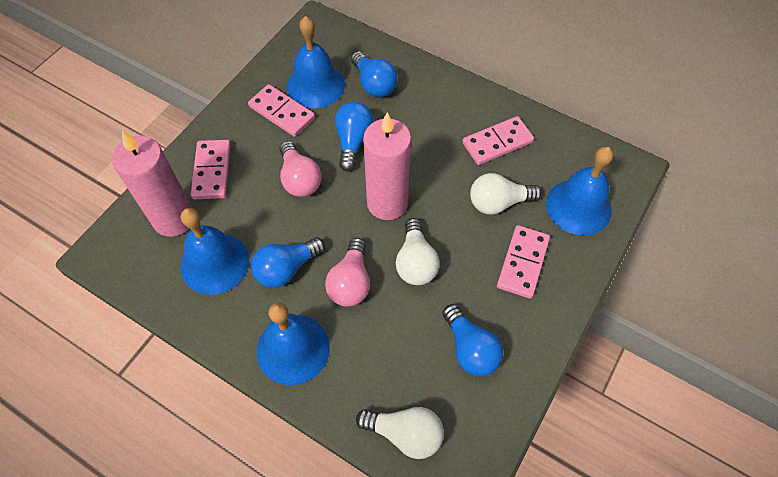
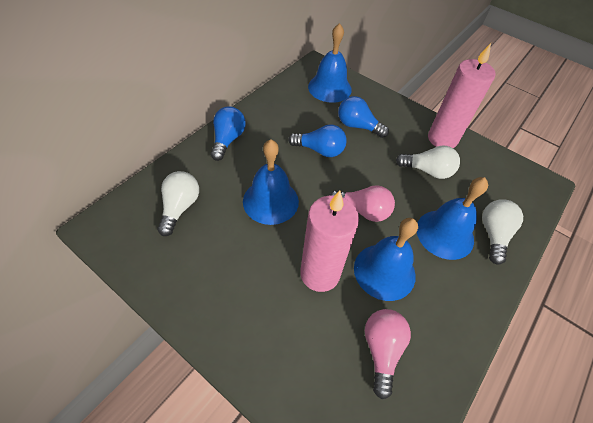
blue light bulb: 4 -> 3
pink domino: 4 -> 0

